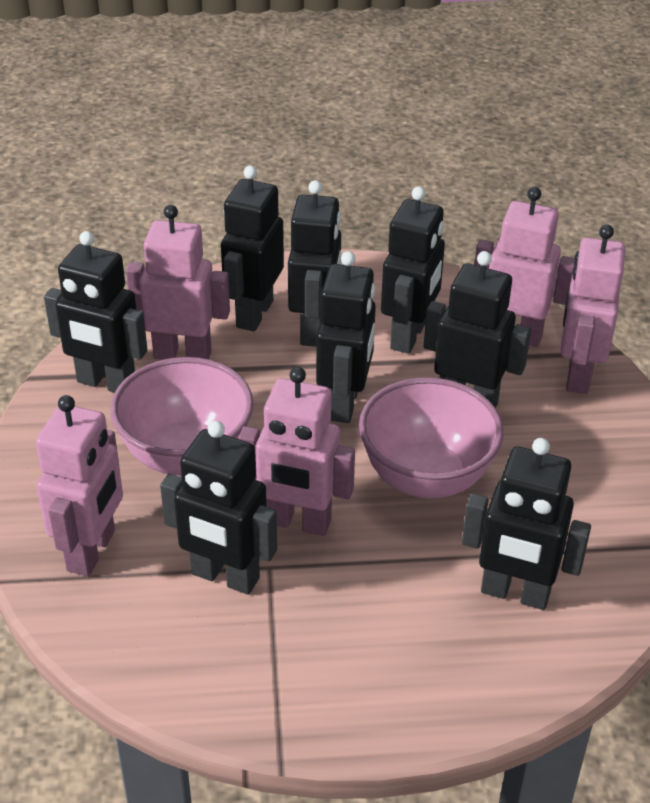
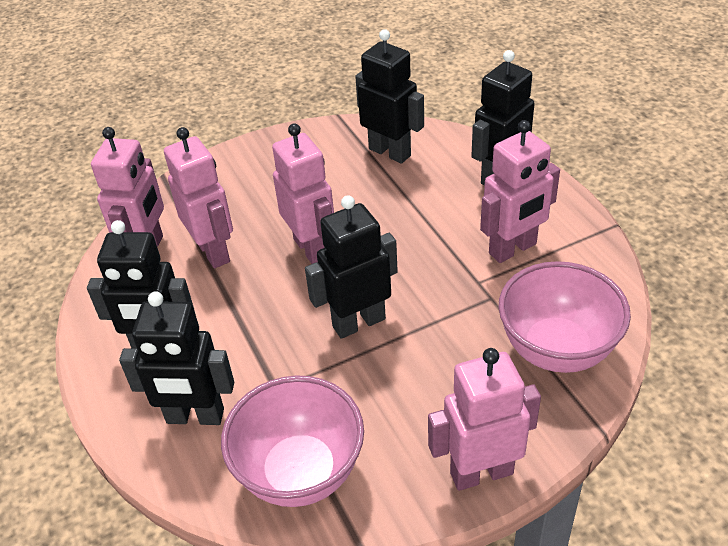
black robot: 8 -> 5

